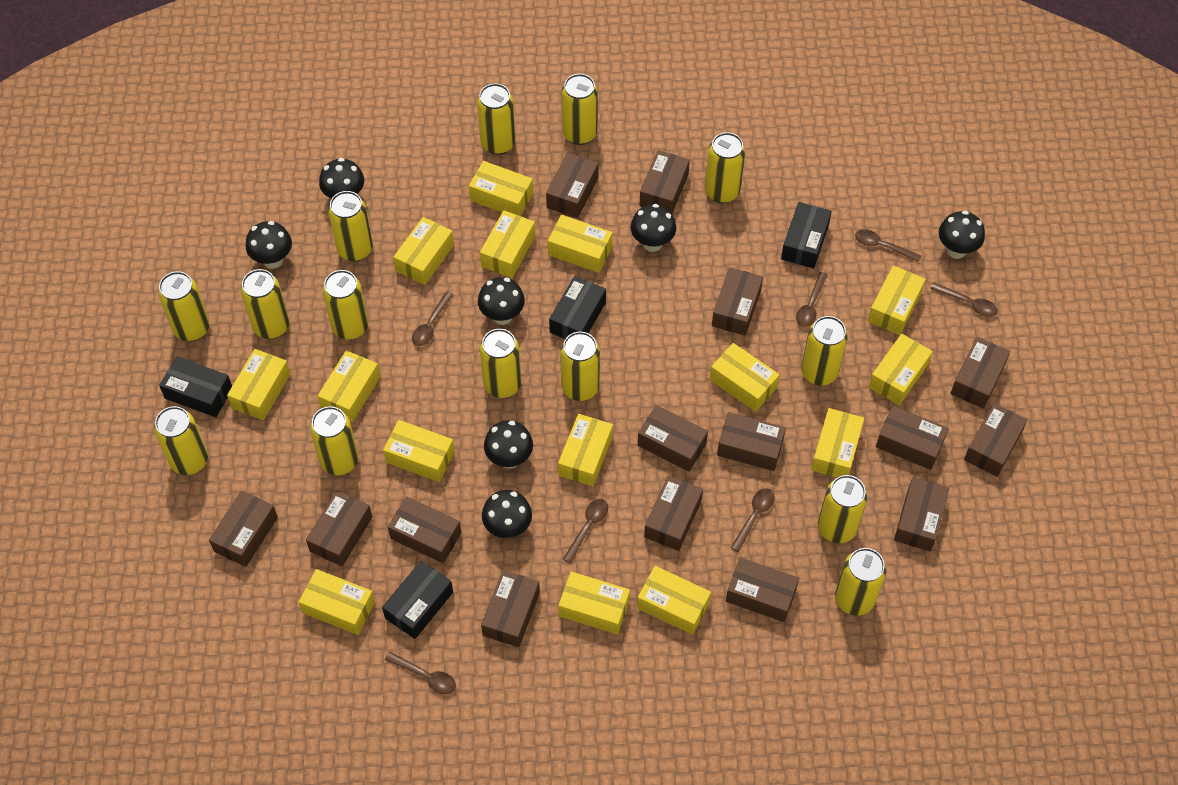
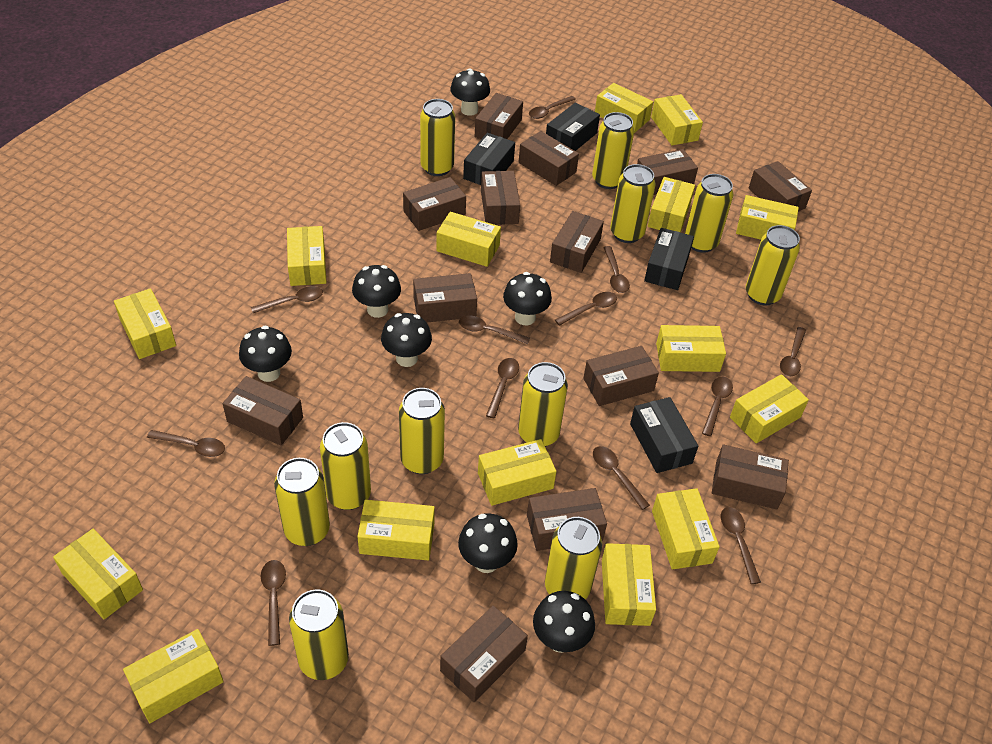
brown box: 15 -> 13
brown spoon: 7 -> 12
yellow can: 14 -> 11

